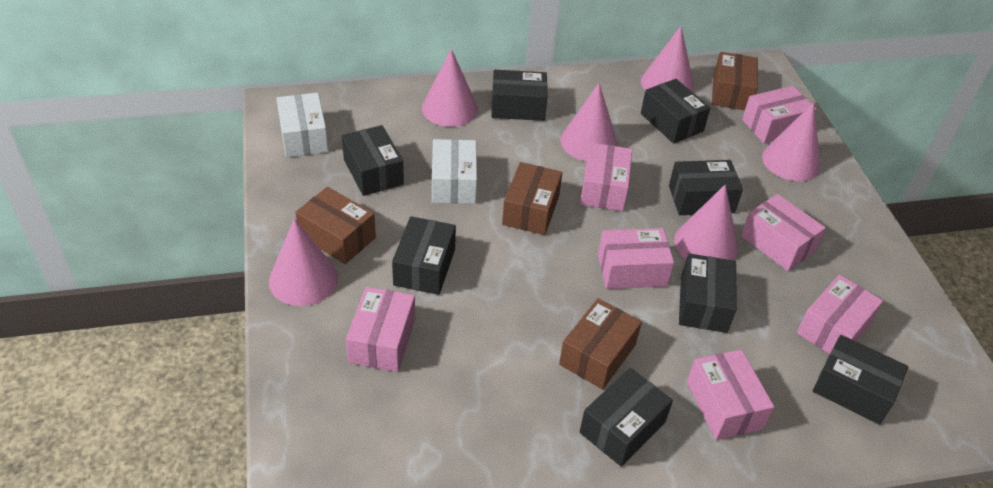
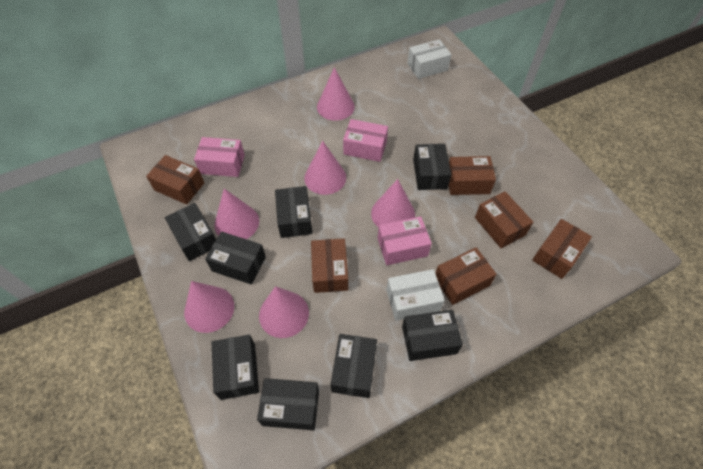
brown box: 4 -> 6
pink box: 7 -> 3

